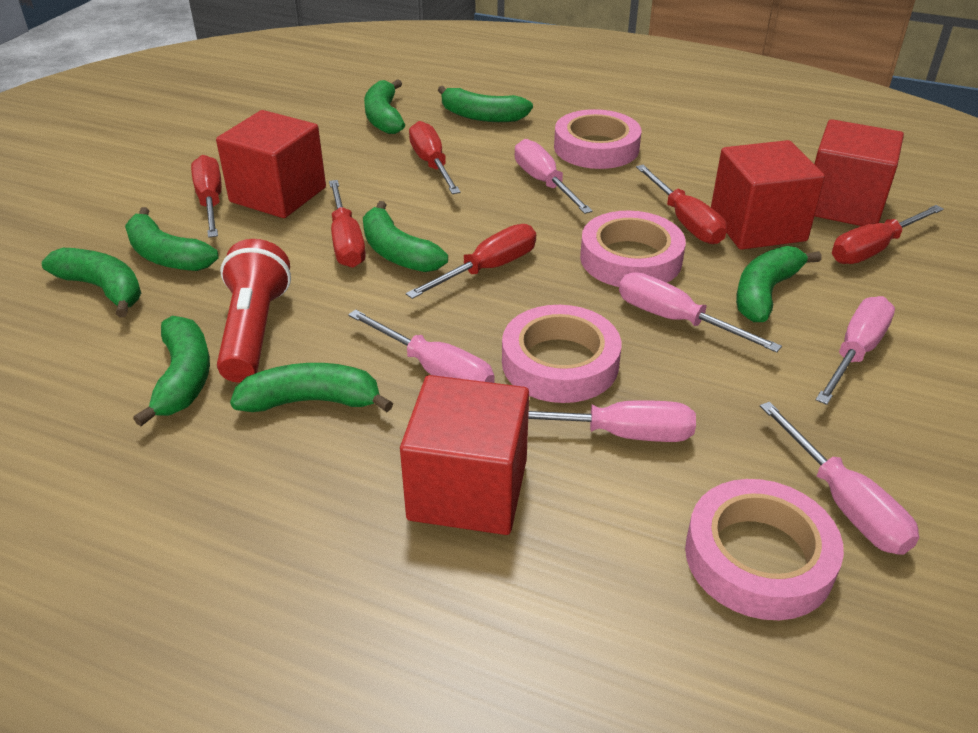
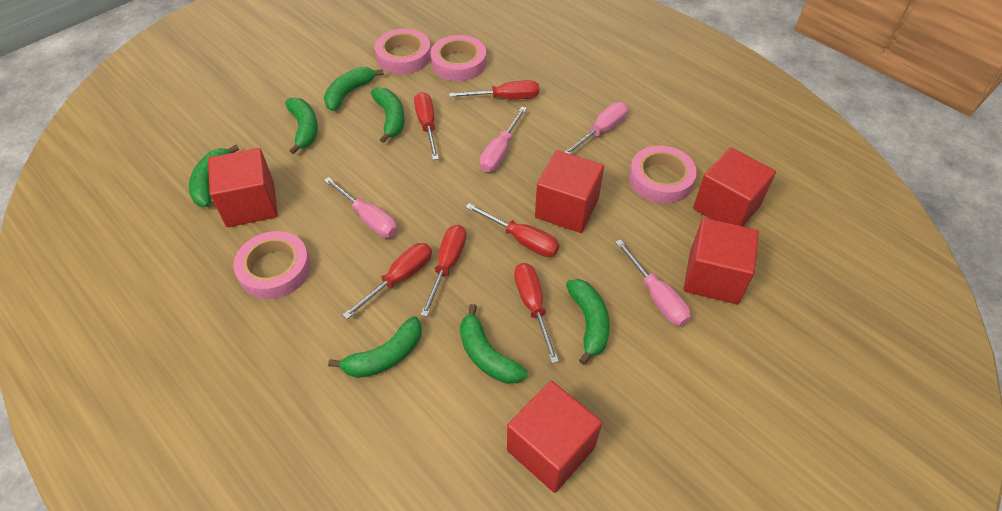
green banana: 8 -> 7
pink screwdriver: 6 -> 4
red cube: 4 -> 5
red flashlight: 1 -> 0

